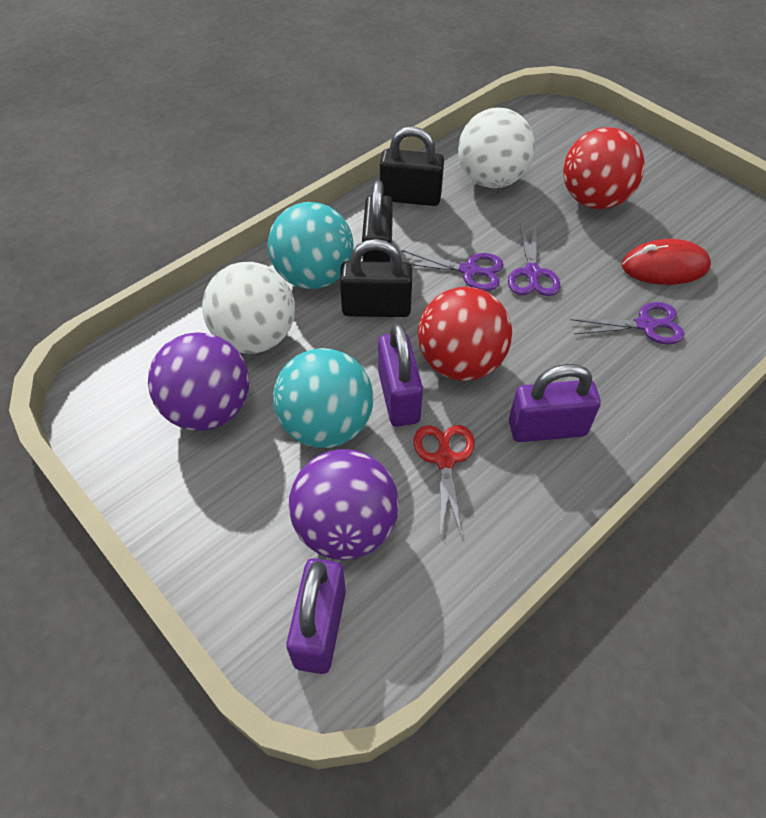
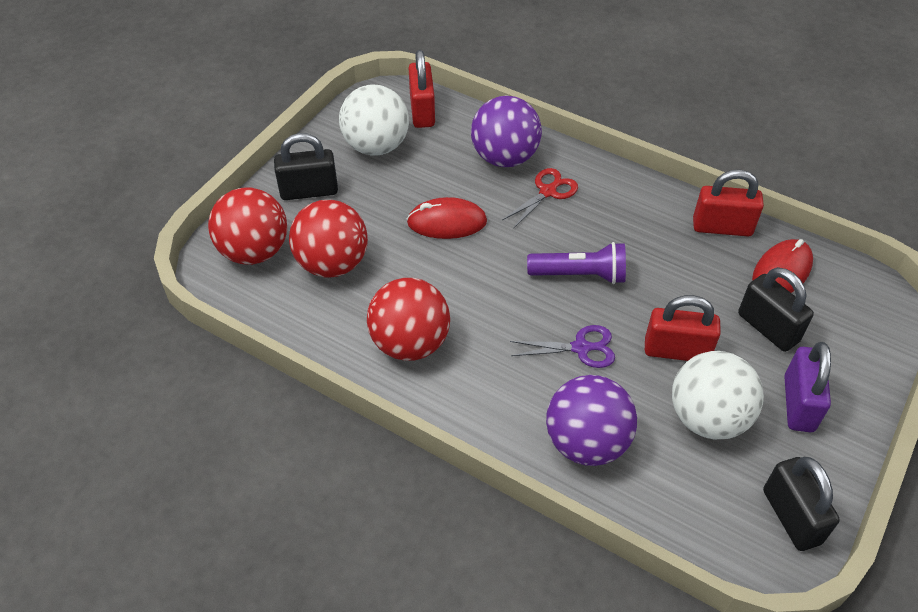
purple flashlight: 0 -> 1
purple padlock: 3 -> 1
purple scissors: 3 -> 1
red ball: 2 -> 3
red mouse: 1 -> 2
red padlock: 0 -> 3
turquoise ball: 2 -> 0

